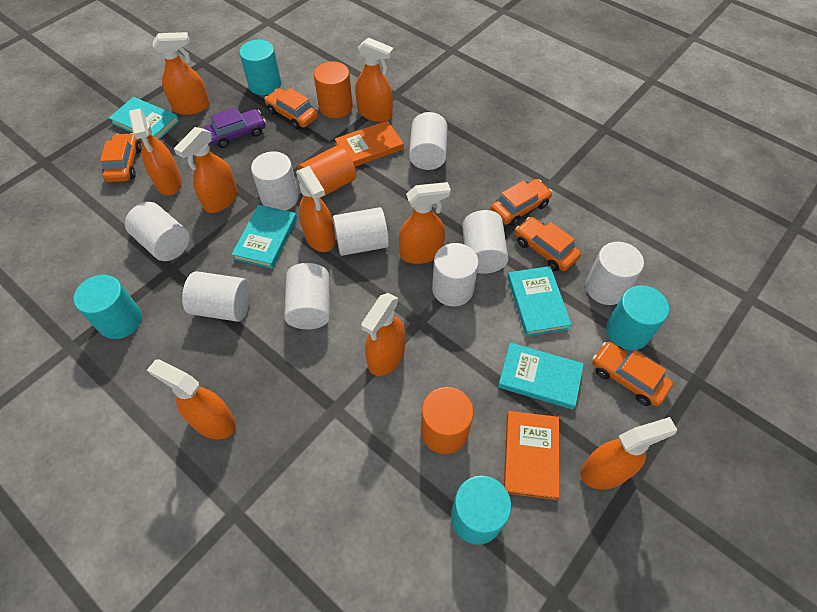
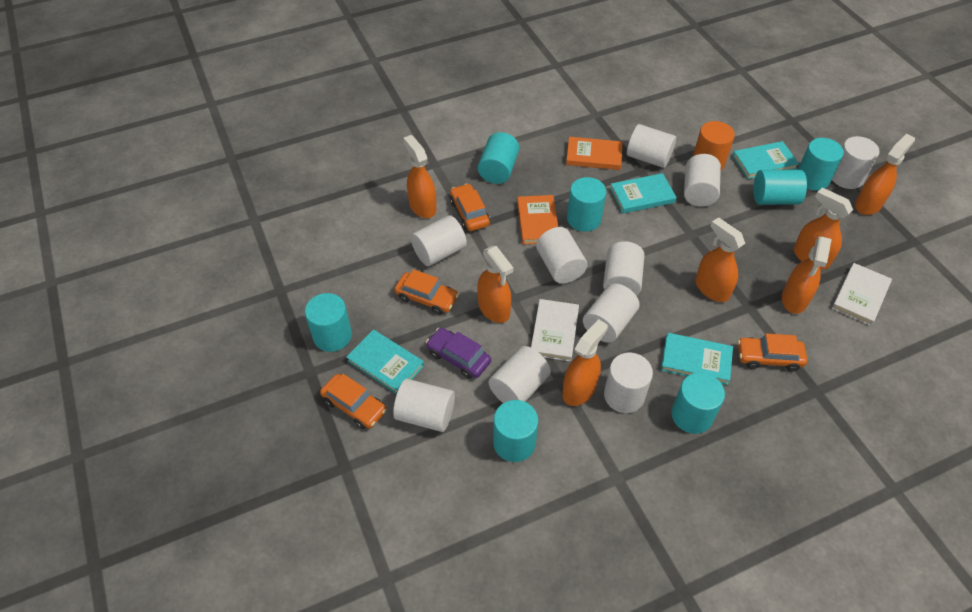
orange car: 5 -> 4
orange cylinder: 3 -> 1
orange spray bottle: 9 -> 7
turquoise cylinder: 4 -> 7
white book: 0 -> 2
white cylinder: 9 -> 10

